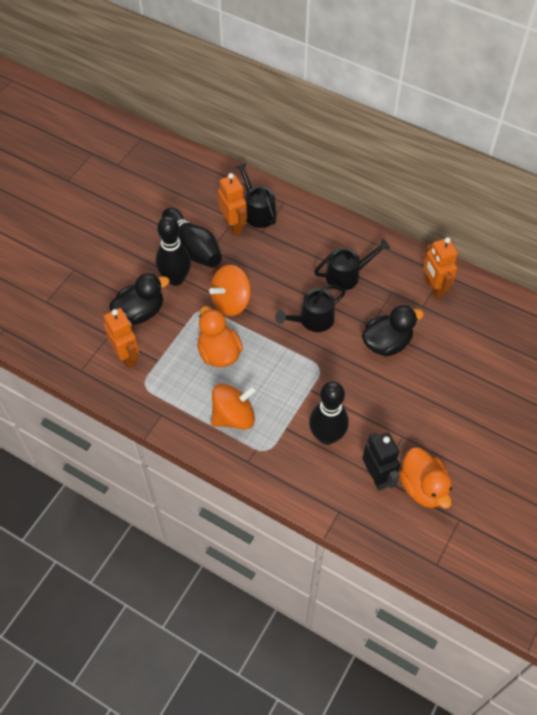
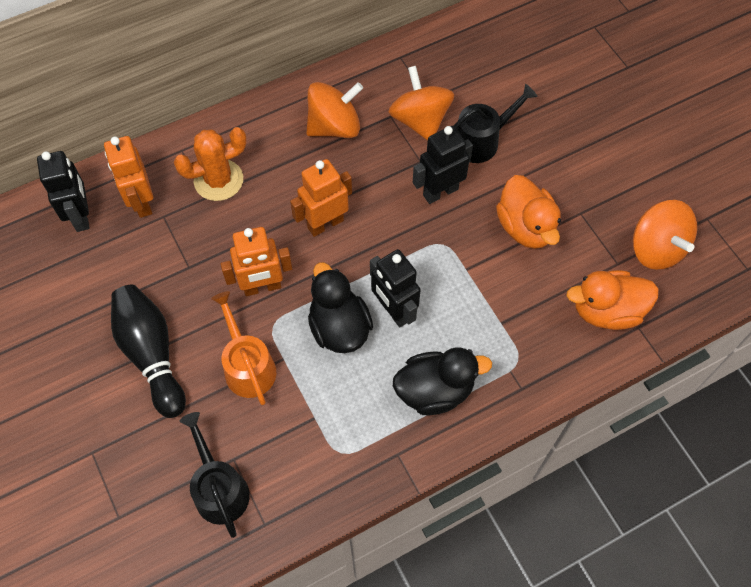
black bowling pin: 3 -> 1
black robot: 1 -> 3
black watering can: 3 -> 2
orange cactus: 0 -> 1
orange spinning top: 2 -> 3
orange watering can: 0 -> 1

